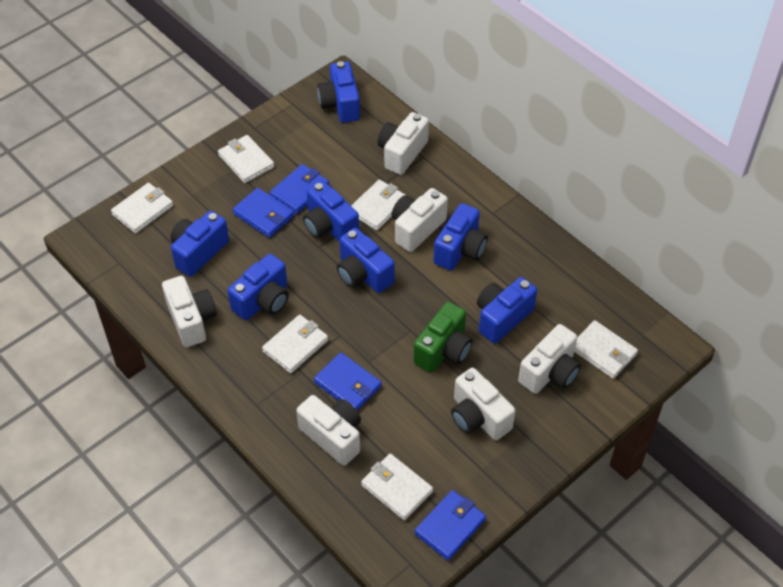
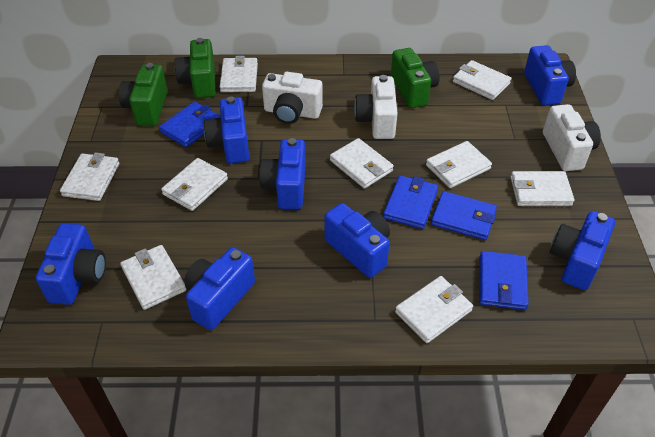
green camera: 1 -> 3
white camera: 6 -> 3
white wallet: 6 -> 9

